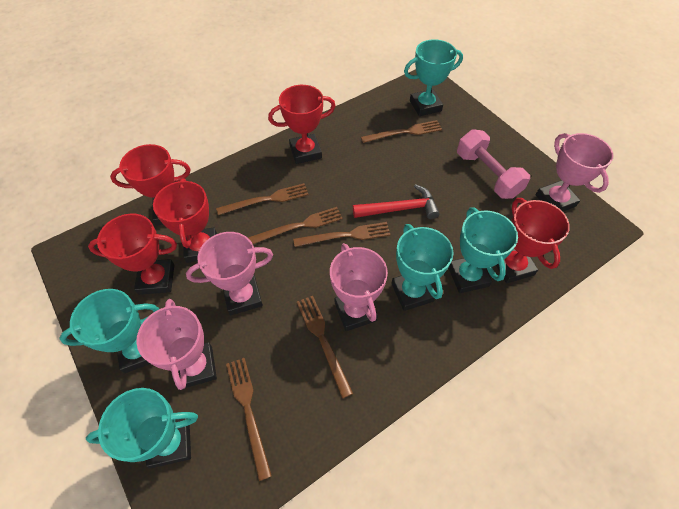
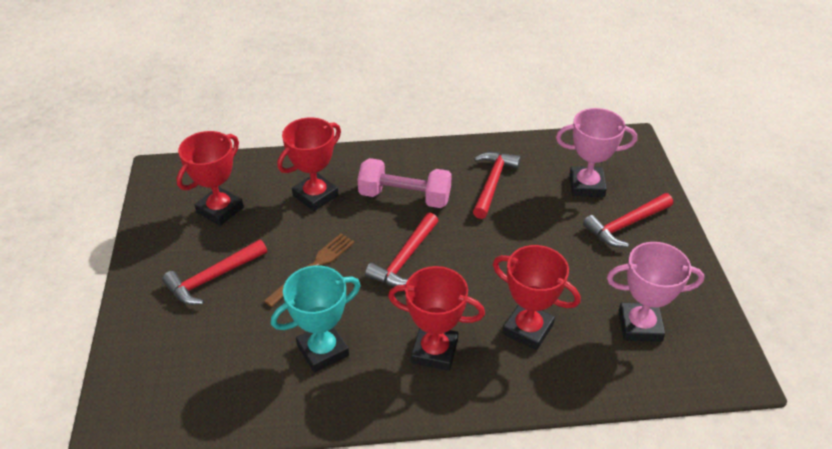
brown fork: 6 -> 1
pink trophy: 4 -> 2
red hammer: 1 -> 4
red trophy: 5 -> 4
turquoise trophy: 5 -> 1

